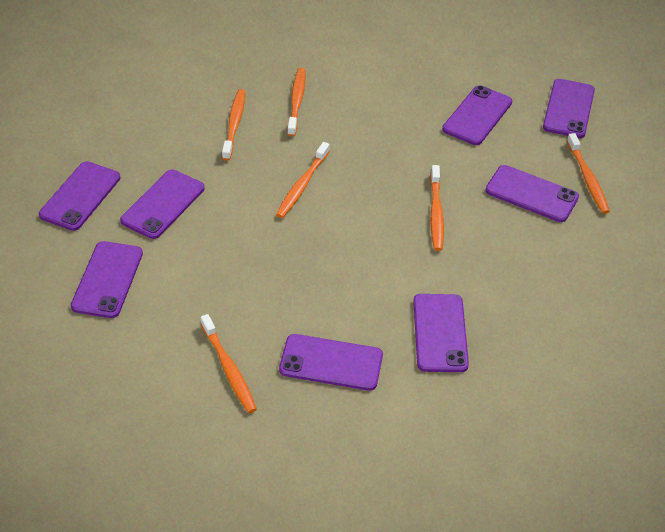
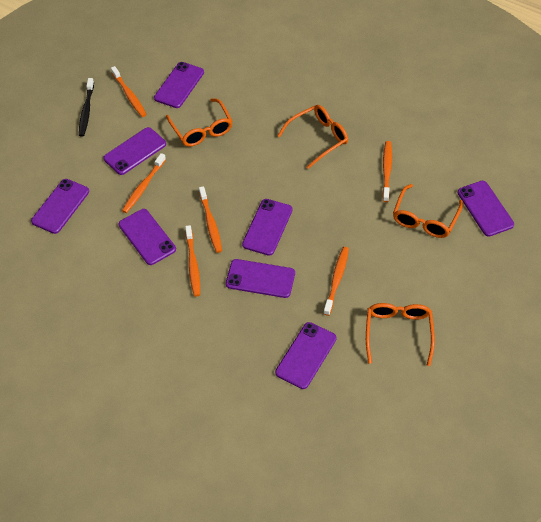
black toothbrush: 0 -> 1
orange glasses: 0 -> 4

